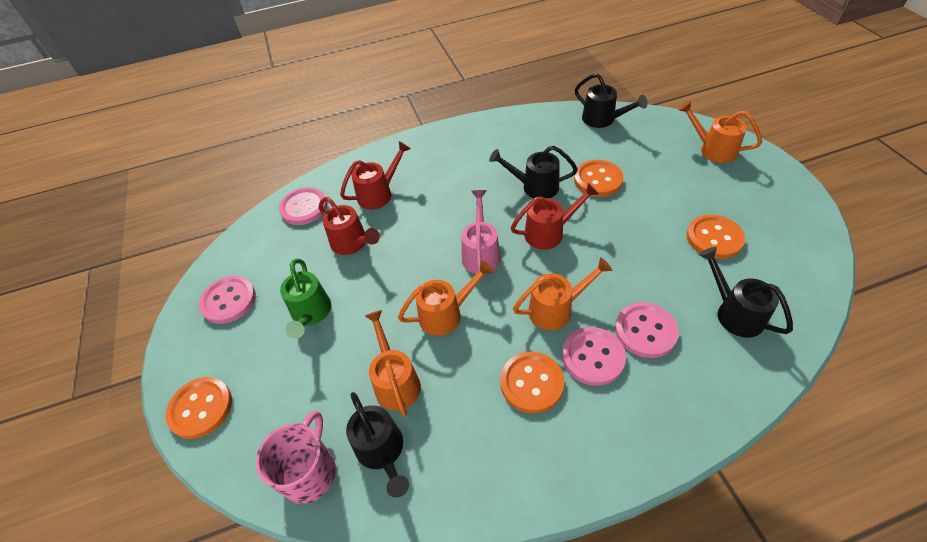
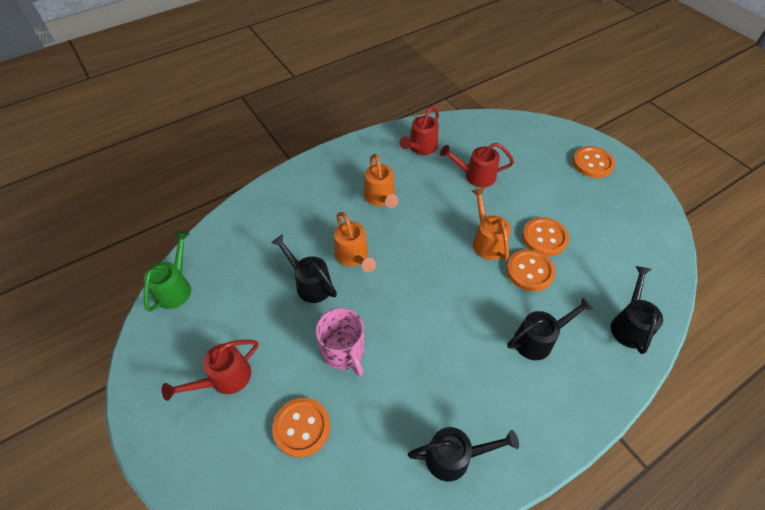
orange watering can: 4 -> 3
pink button: 4 -> 0
pink watering can: 1 -> 0

